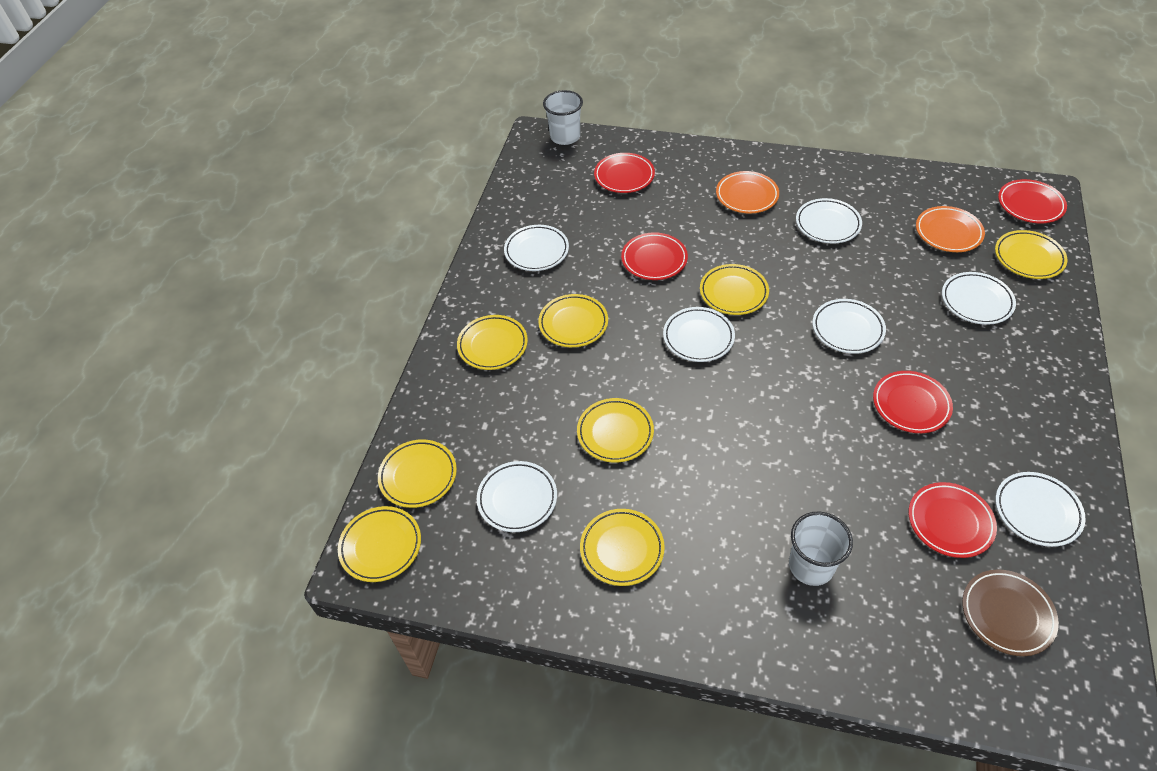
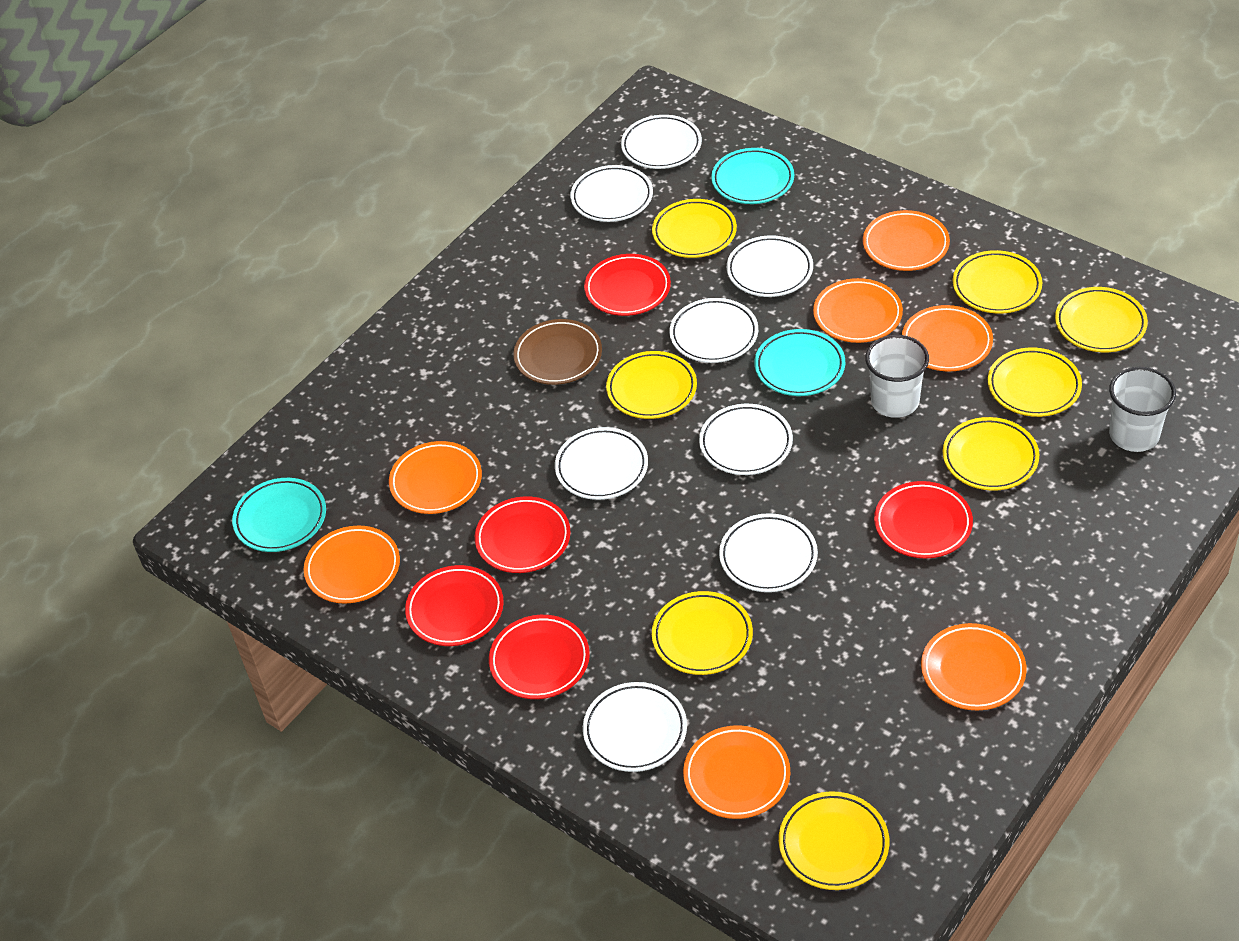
orange plate: 2 -> 7
turquoise plate: 0 -> 3
white plate: 7 -> 8

